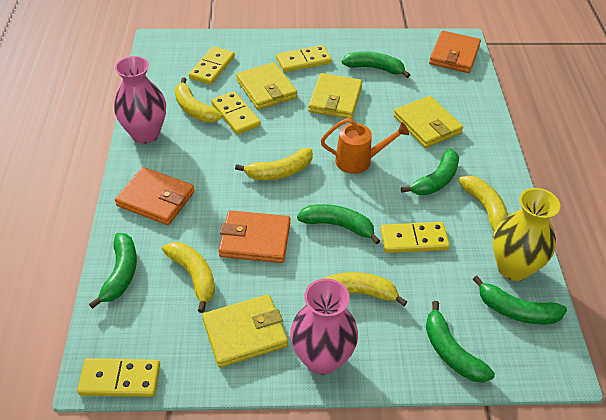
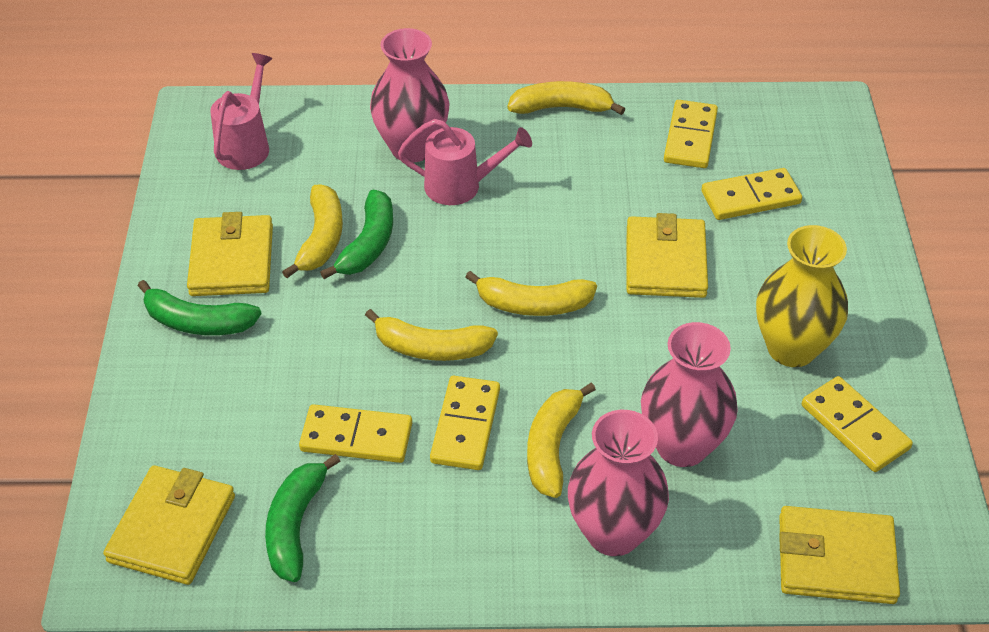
green banana: 6 -> 3
orange wallet: 3 -> 0
orange watering can: 1 -> 0
pink vase: 2 -> 3
pink watering can: 0 -> 2

